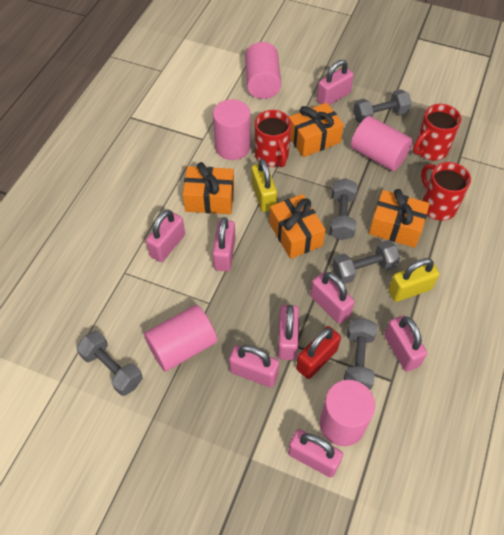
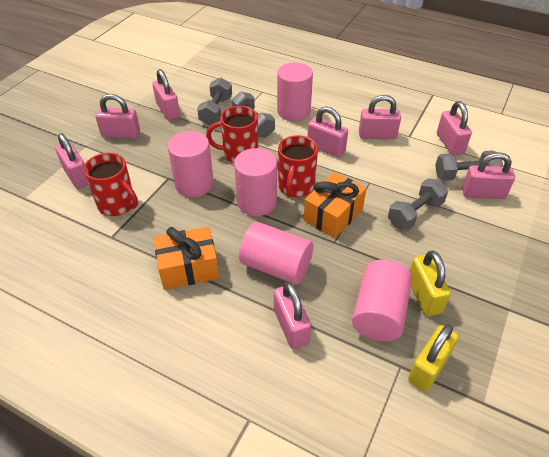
grey dumbbell: 5 -> 4
orange gift: 4 -> 2
red padlock: 1 -> 0

